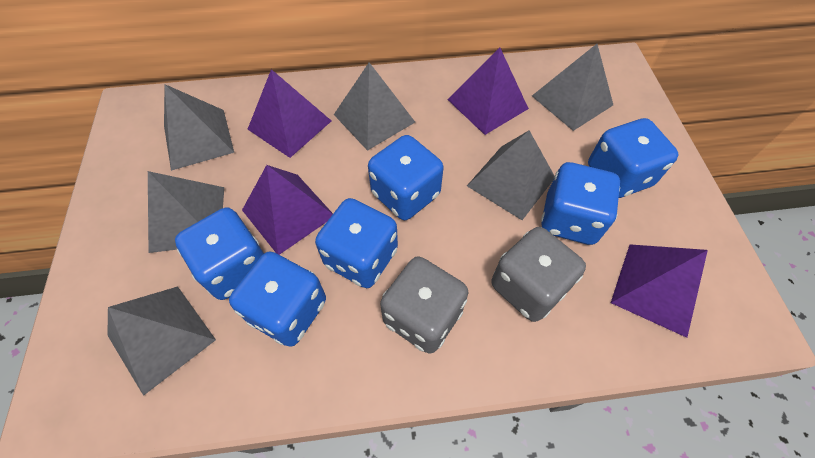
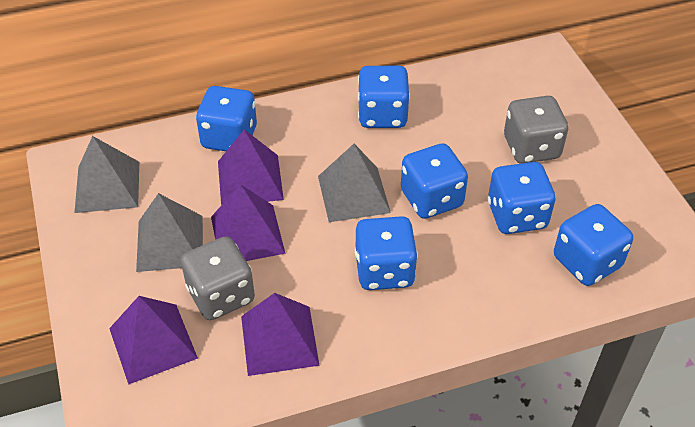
grey pyramid: 6 -> 3

